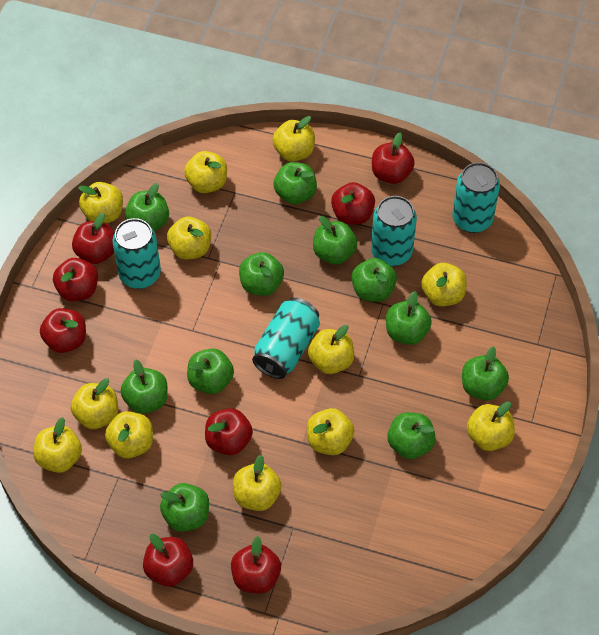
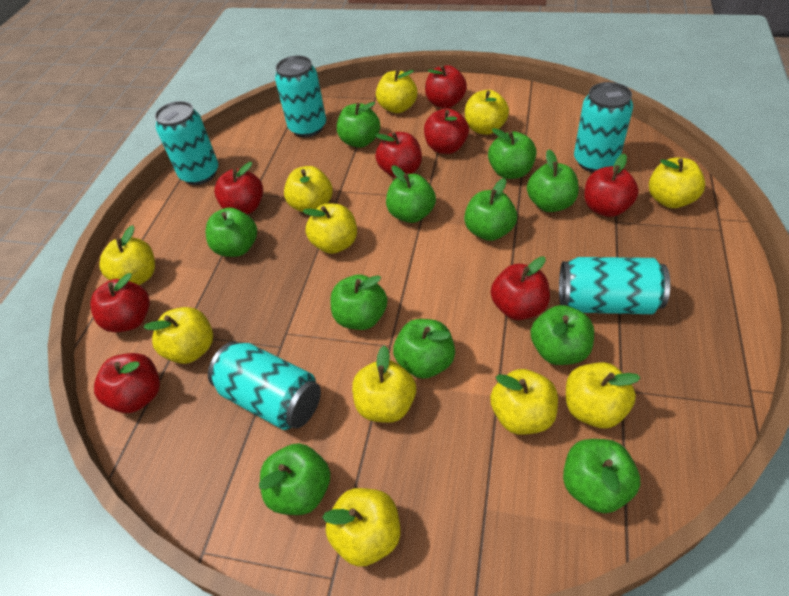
turquoise can: 4 -> 5
yellow apple: 12 -> 11

